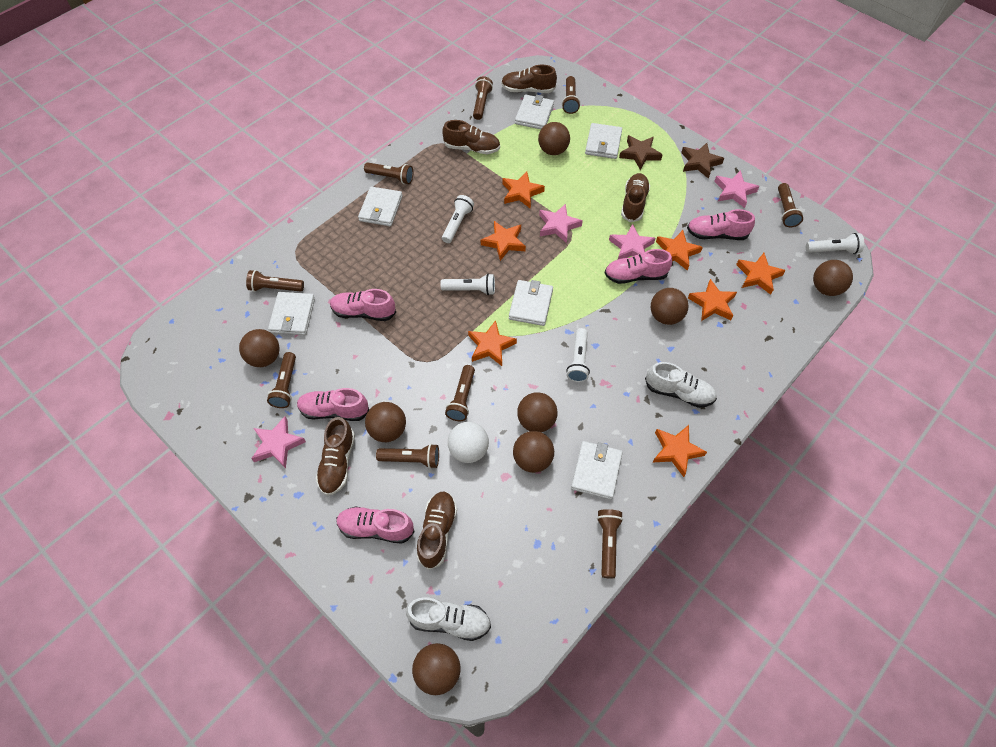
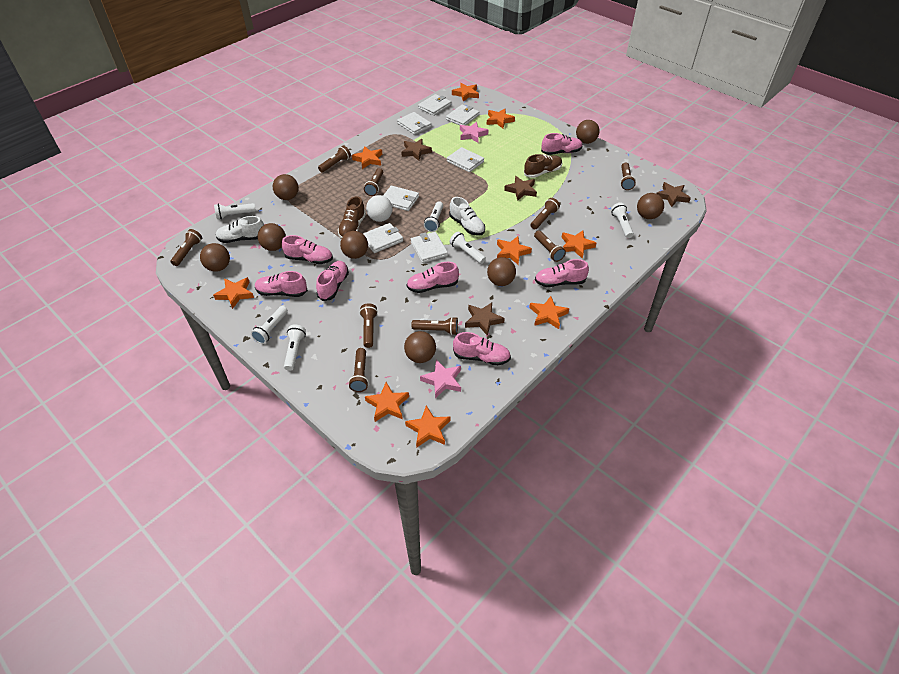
brown shoe: 5 -> 2
brown star: 2 -> 4
orange star: 7 -> 9
pink shoe: 5 -> 7
pink star: 4 -> 2
white flashlight: 4 -> 6
white wallet: 6 -> 7

